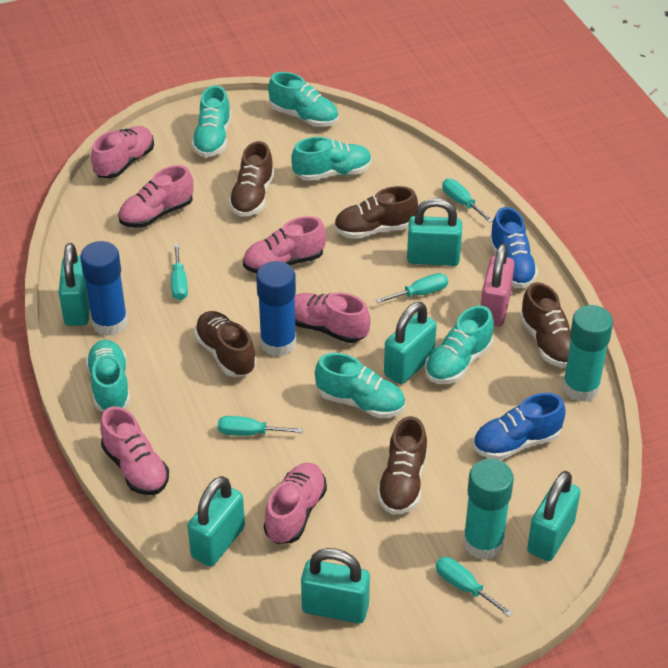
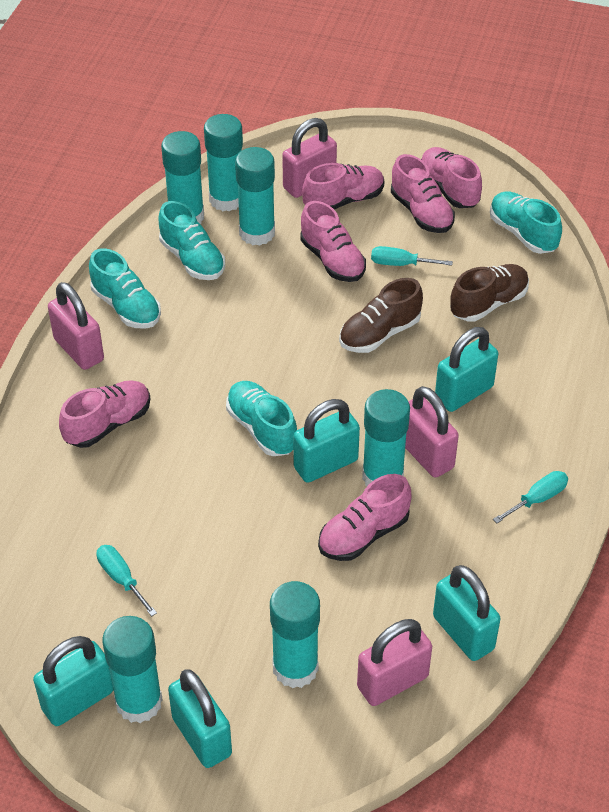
blue glue stick: 2 -> 0
blue shoe: 2 -> 0
brown shoe: 5 -> 2
pink padlock: 1 -> 4
turquoise glue stick: 2 -> 6
turquoise padlock: 6 -> 5
turquoise screwdriver: 5 -> 3
turquoise shoe: 6 -> 4

